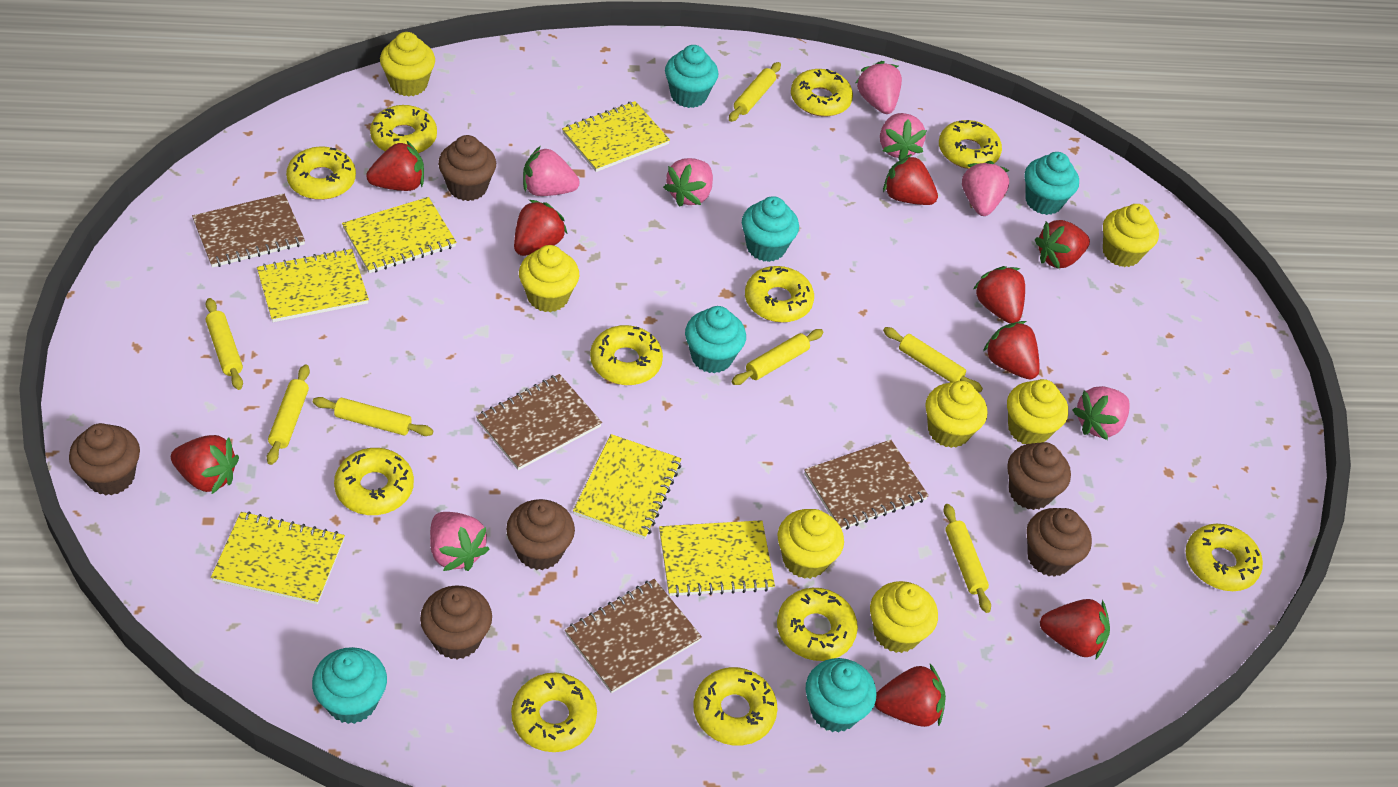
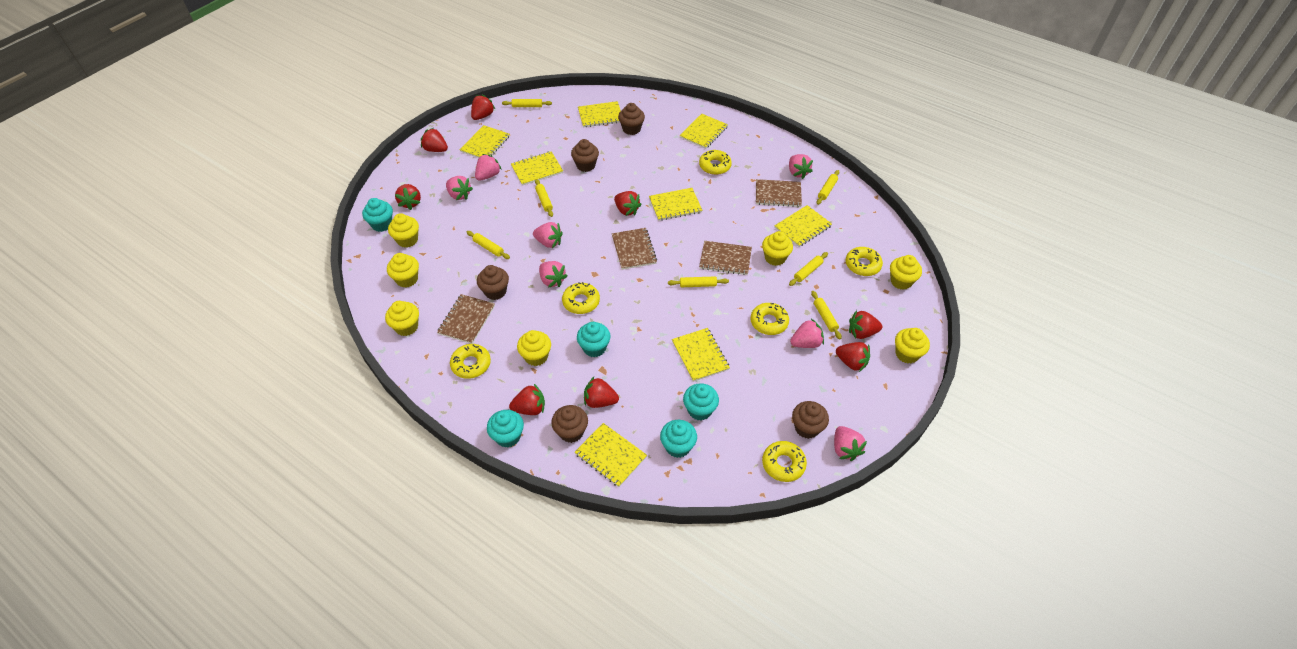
brown cupcake: 6 -> 5
red strawberry: 9 -> 8
turquoise cupcake: 6 -> 5
yellow donut: 11 -> 6
yellow notebook: 6 -> 8

